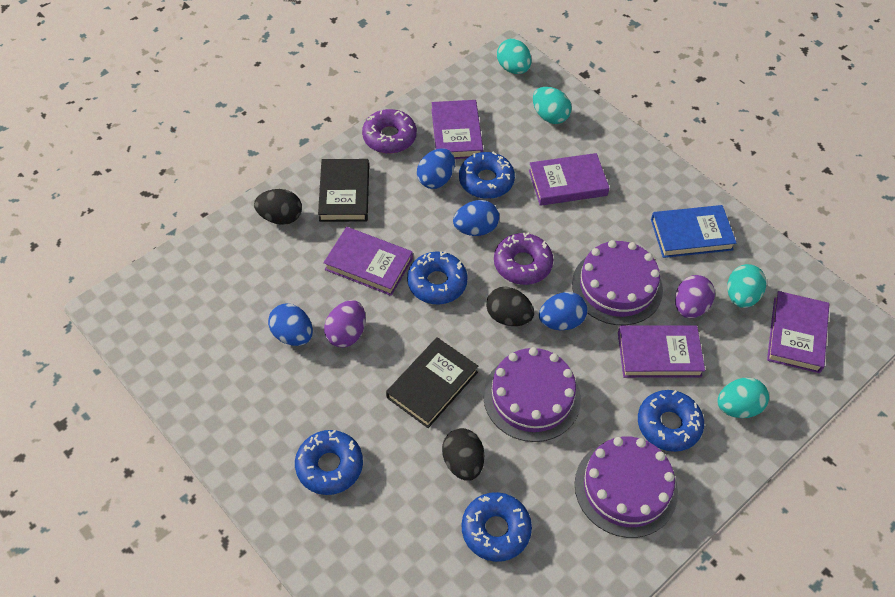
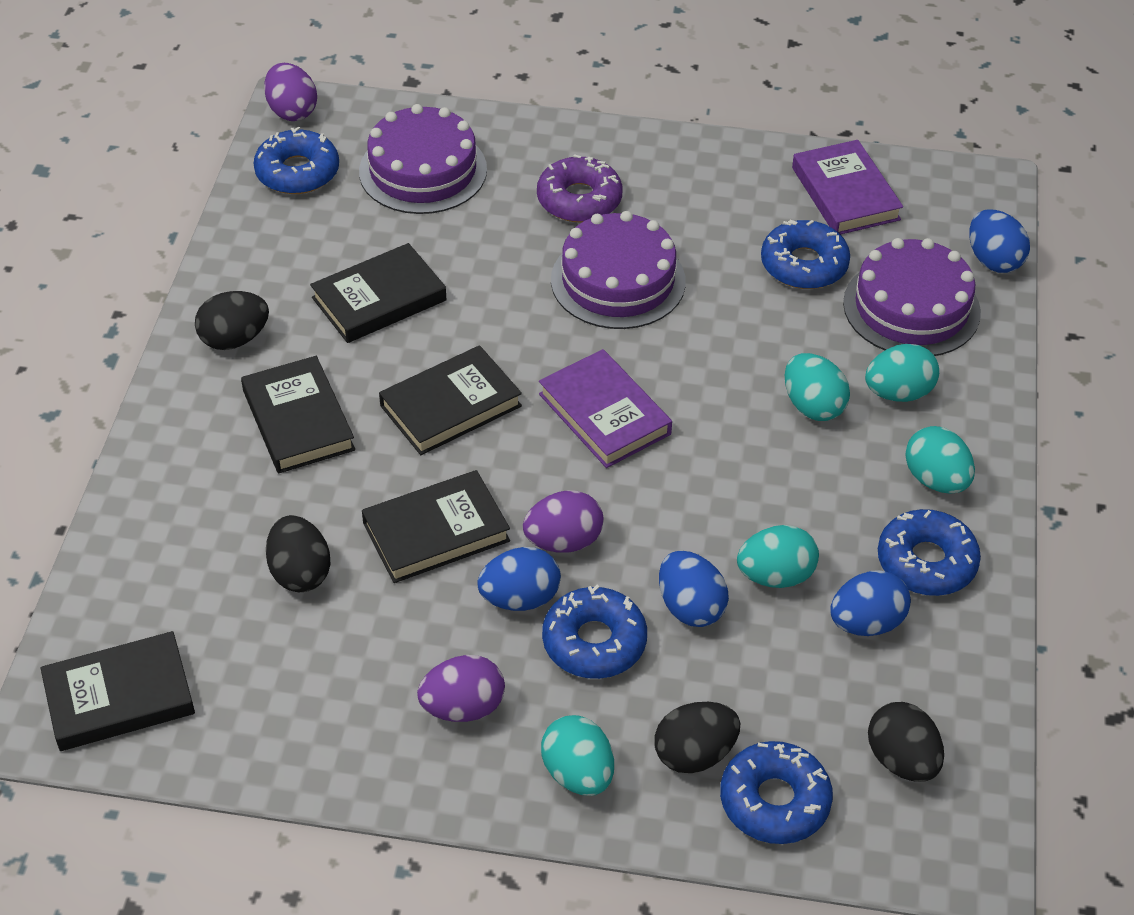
black book: 2 -> 5
black egg: 3 -> 4
blue book: 1 -> 0
purple book: 5 -> 2
purple donut: 2 -> 1
purple egg: 2 -> 3
turquoise egg: 4 -> 5

